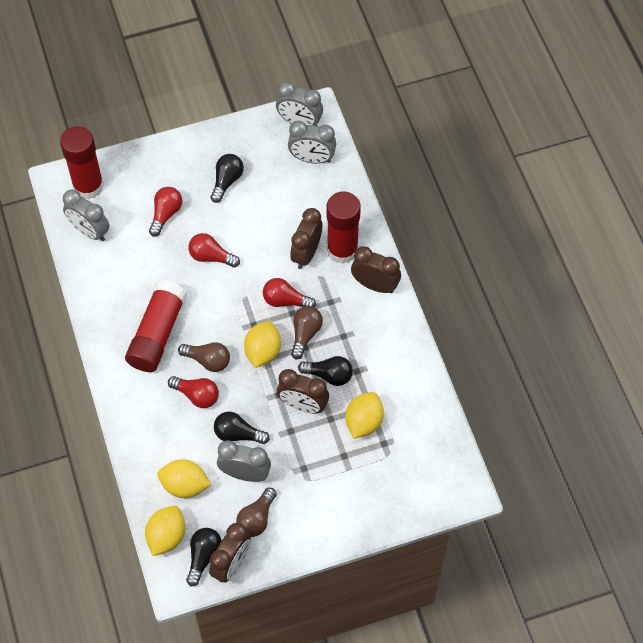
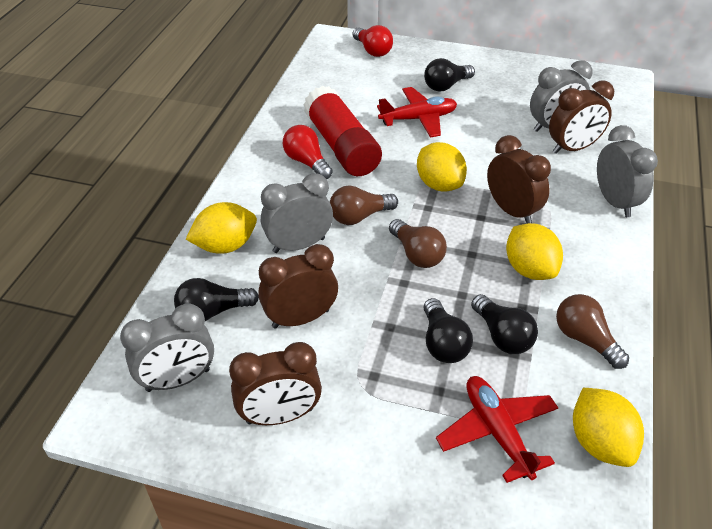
red glue stick: 3 -> 1
red light bulb: 4 -> 2
red plane: 0 -> 2

